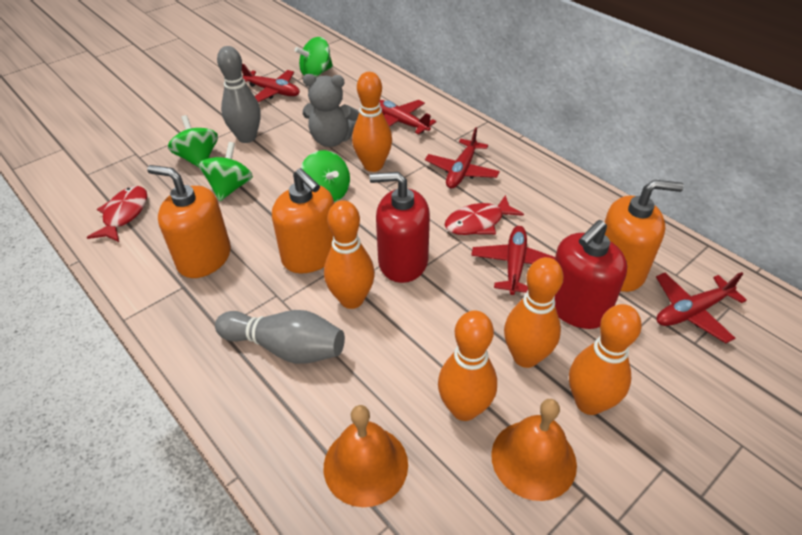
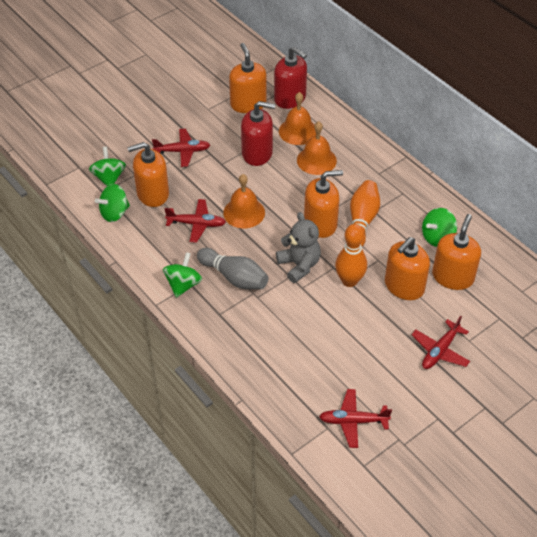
grey bowling pin: 2 -> 1
orange bell: 2 -> 3
orange bowling pin: 5 -> 2
orange soap dispenser: 3 -> 5
red fish: 2 -> 0
red plane: 5 -> 4

